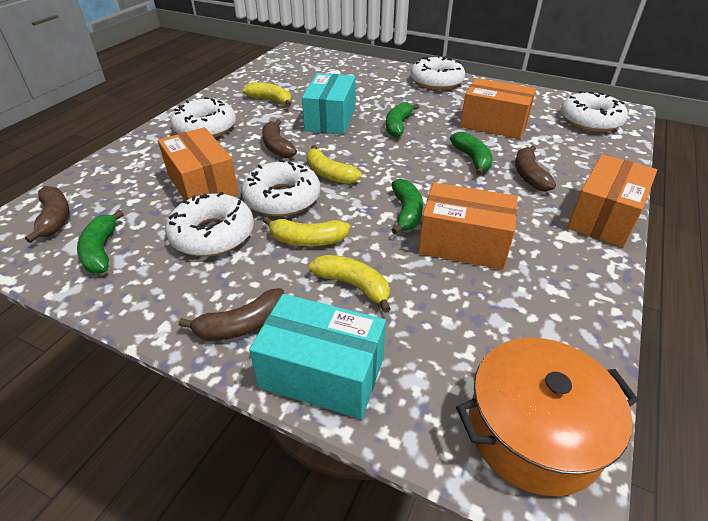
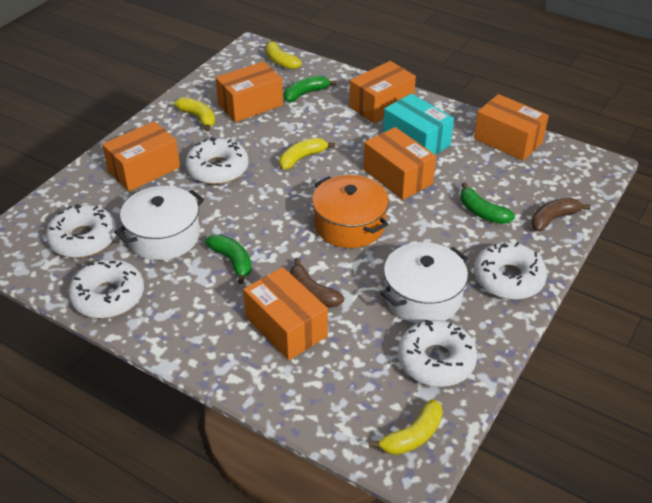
brown banana: 4 -> 2
green banana: 4 -> 3
orange box: 4 -> 6
turquoise box: 2 -> 1
white pot: 0 -> 2

